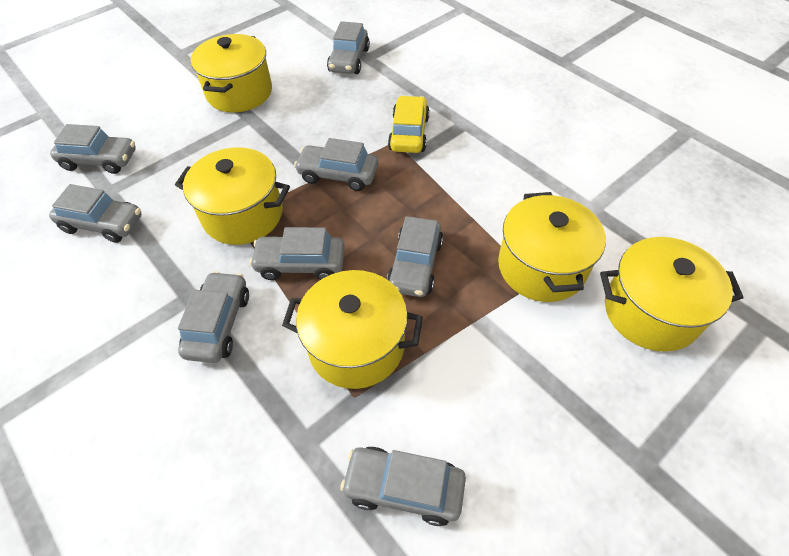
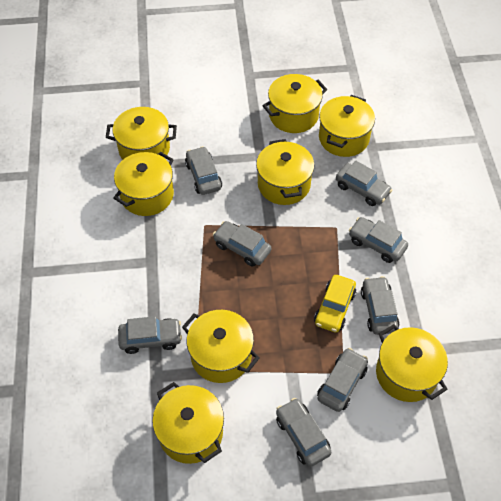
yellow pot: 5 -> 8

